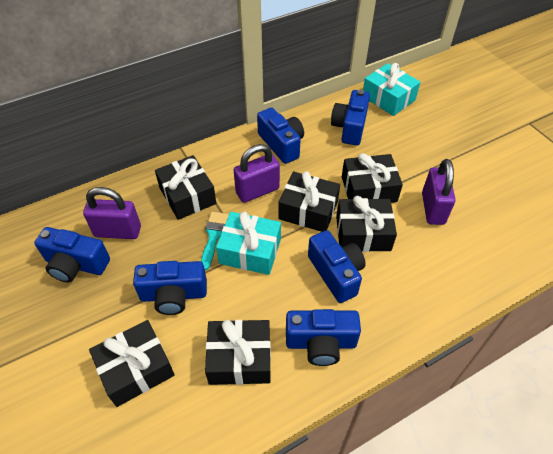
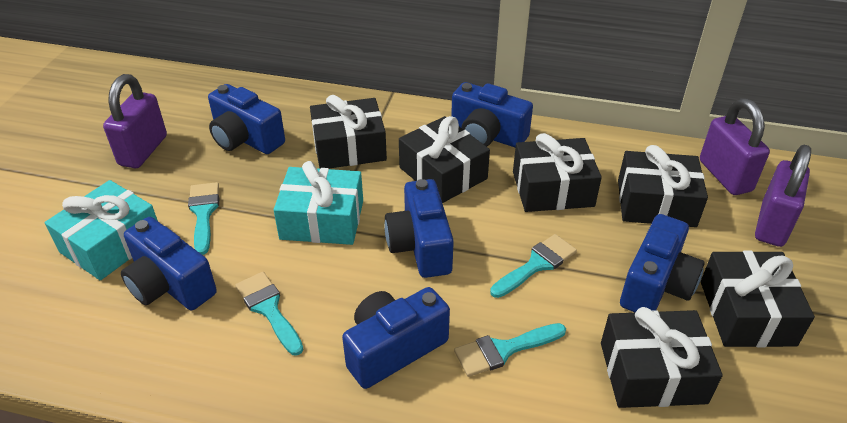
turquoise brush: 1 -> 4

